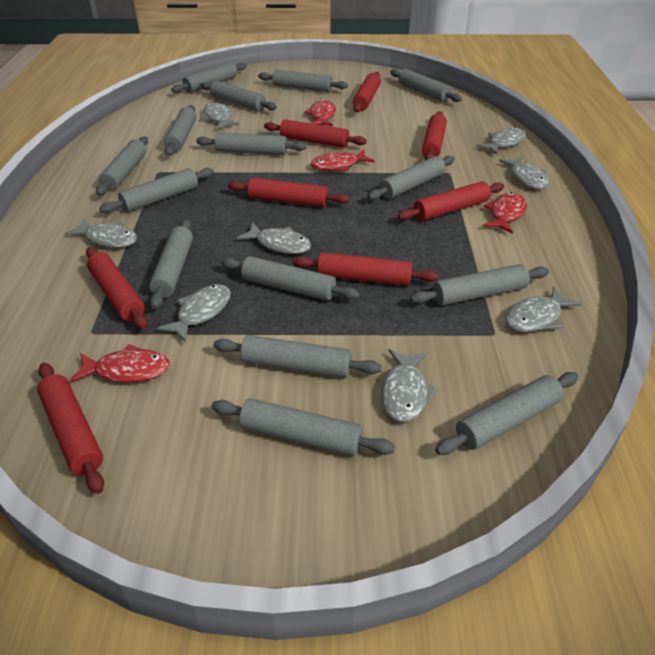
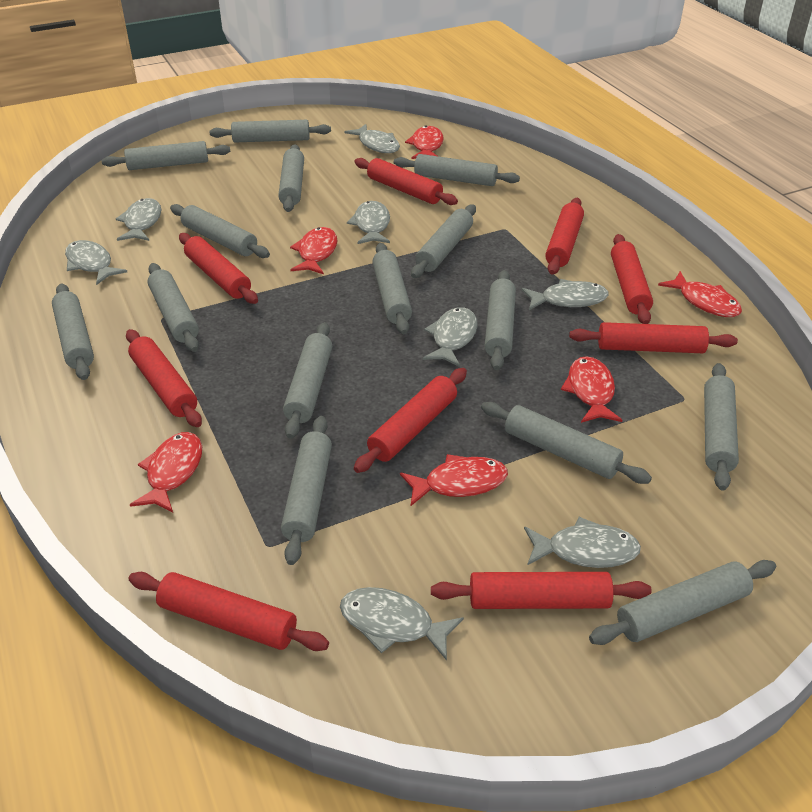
red fish: 4 -> 6
red rolling pin: 8 -> 9

